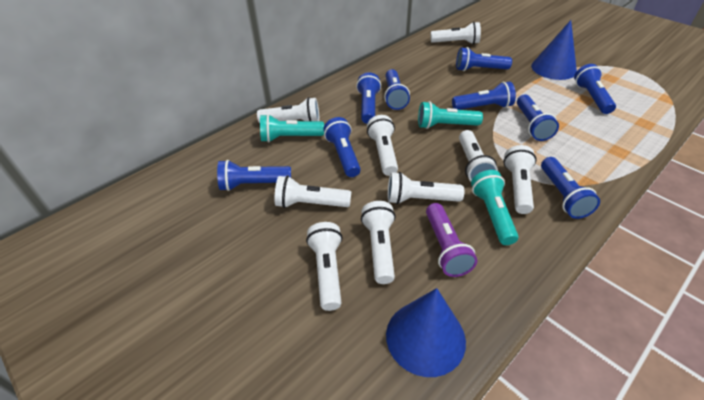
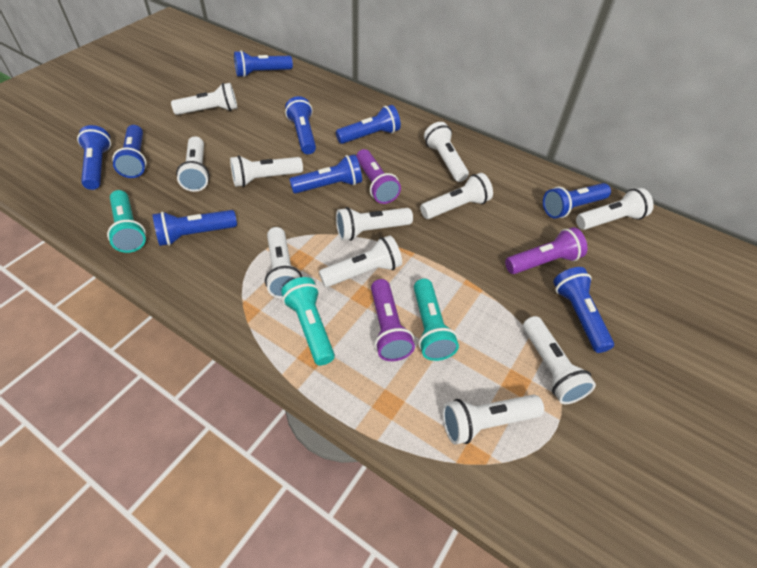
blue cone: 2 -> 0
purple flashlight: 1 -> 3
white flashlight: 9 -> 11

